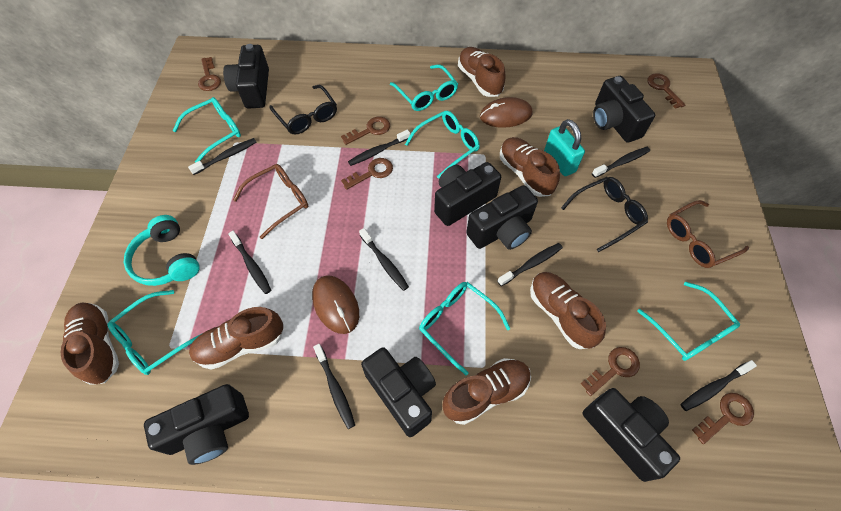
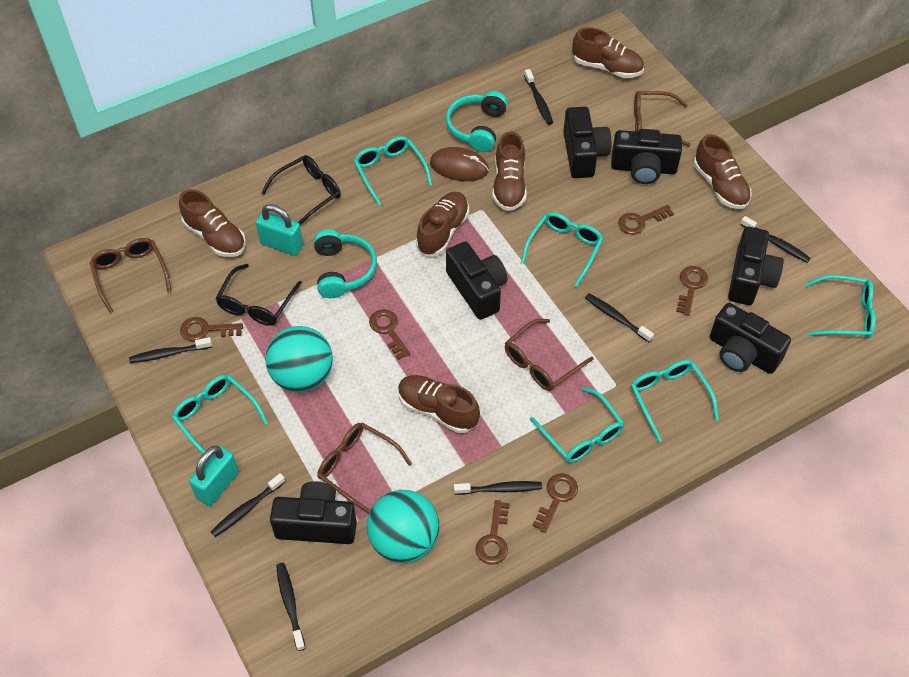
black camera: 7 -> 6
black toothbrush: 8 -> 7
brown glasses: 2 -> 4
brown mouse: 2 -> 1
turquoise ball: 0 -> 2
turquoise headphones: 1 -> 2
turquoise padlock: 1 -> 2

